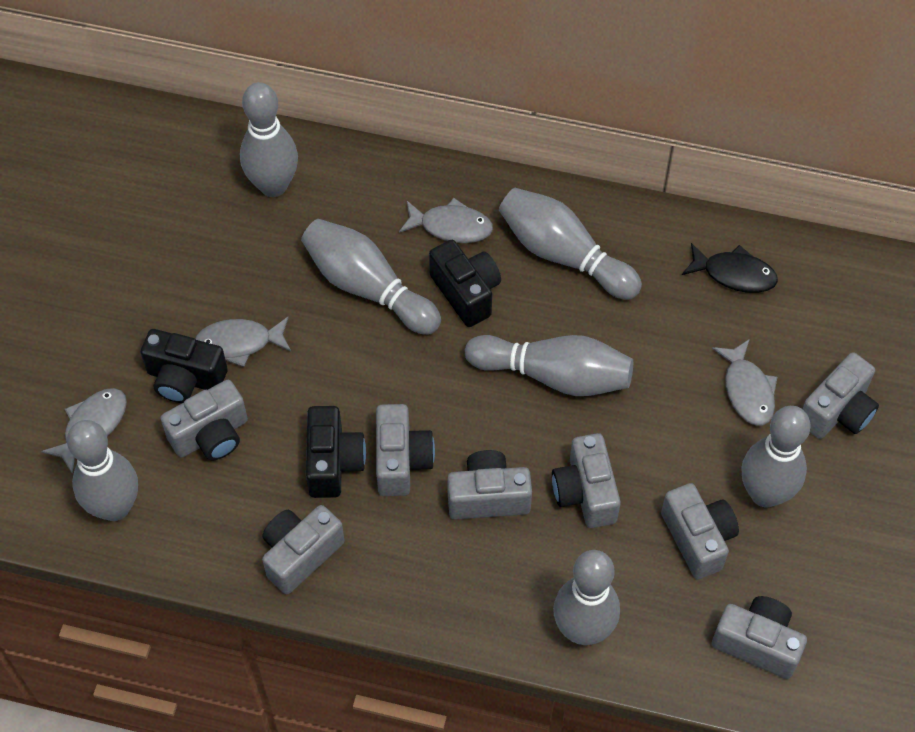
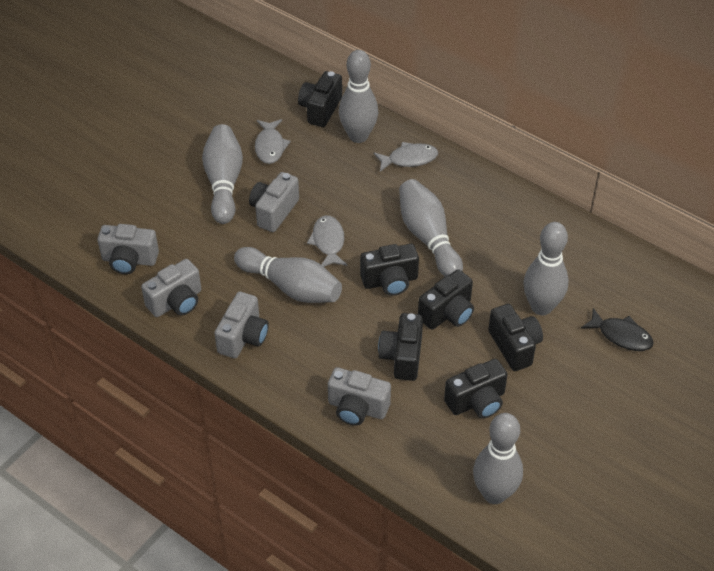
black camera: 3 -> 6
grey bowling pin: 7 -> 6
grey camera: 8 -> 5
grey fish: 4 -> 3

